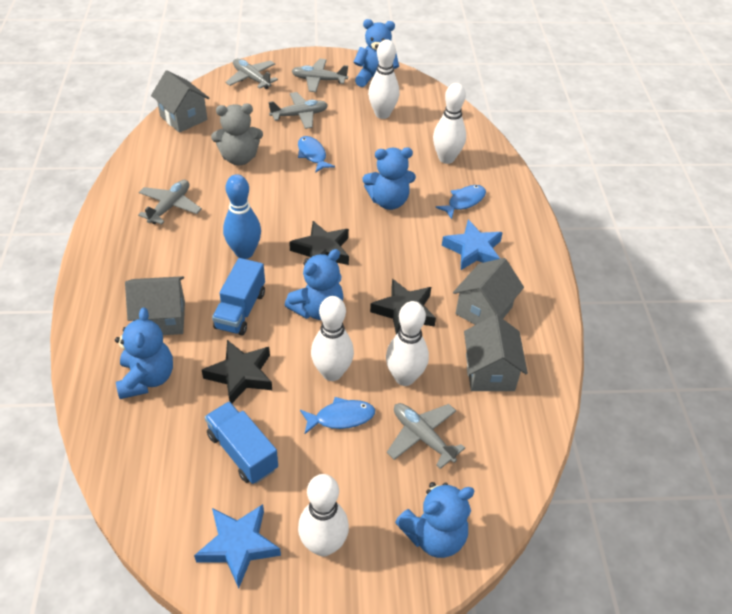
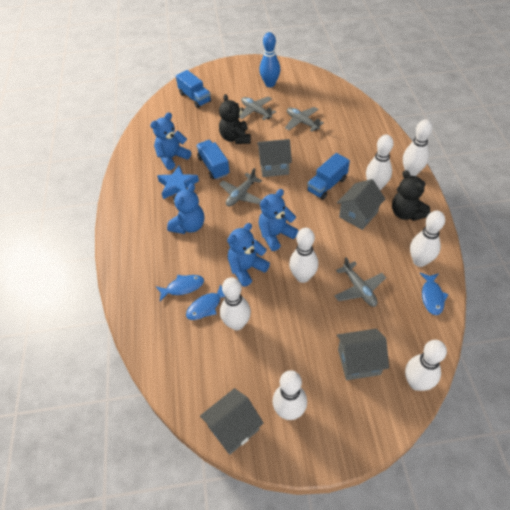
black star: 3 -> 0
black teddy bear: 0 -> 2
blue star: 2 -> 1
blue teddy bear: 5 -> 4
blue truck: 2 -> 3
grey plane: 5 -> 4
grey teddy bear: 1 -> 0
white bowling pin: 5 -> 7

